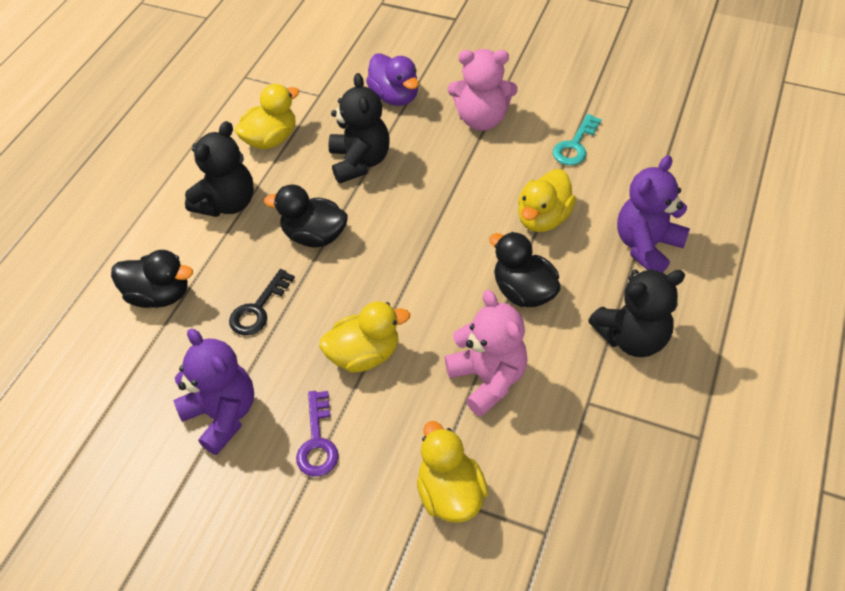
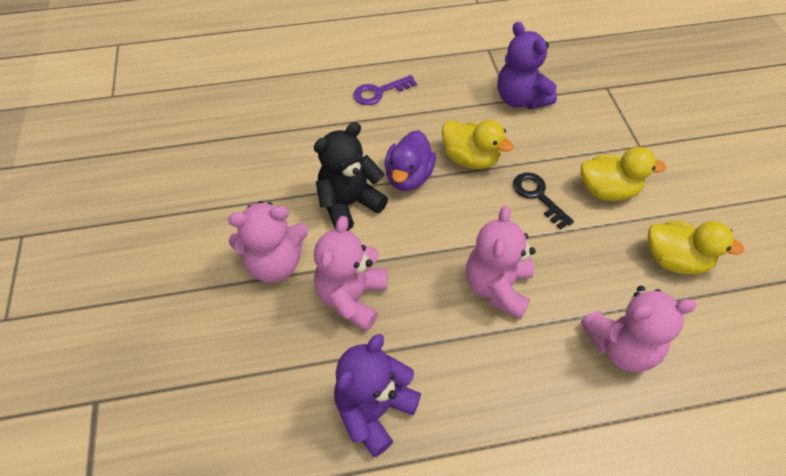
black duck: 3 -> 0
black teddy bear: 3 -> 1
pink teddy bear: 2 -> 4
turquoise key: 1 -> 0
yellow duck: 4 -> 3

